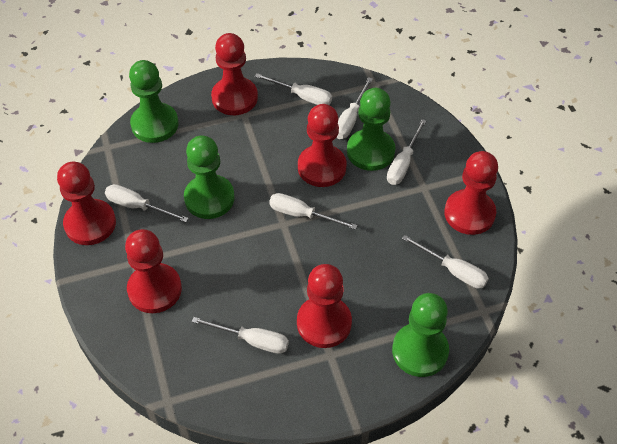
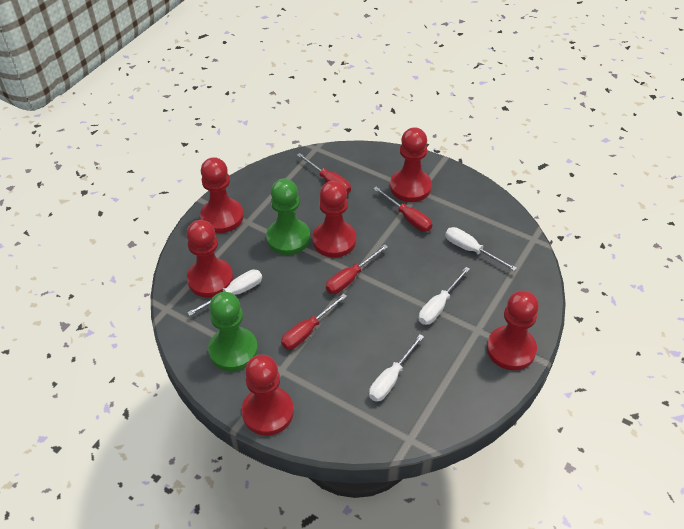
green pawn: 4 -> 2
red screwdriver: 0 -> 4
white screwdriver: 7 -> 4

